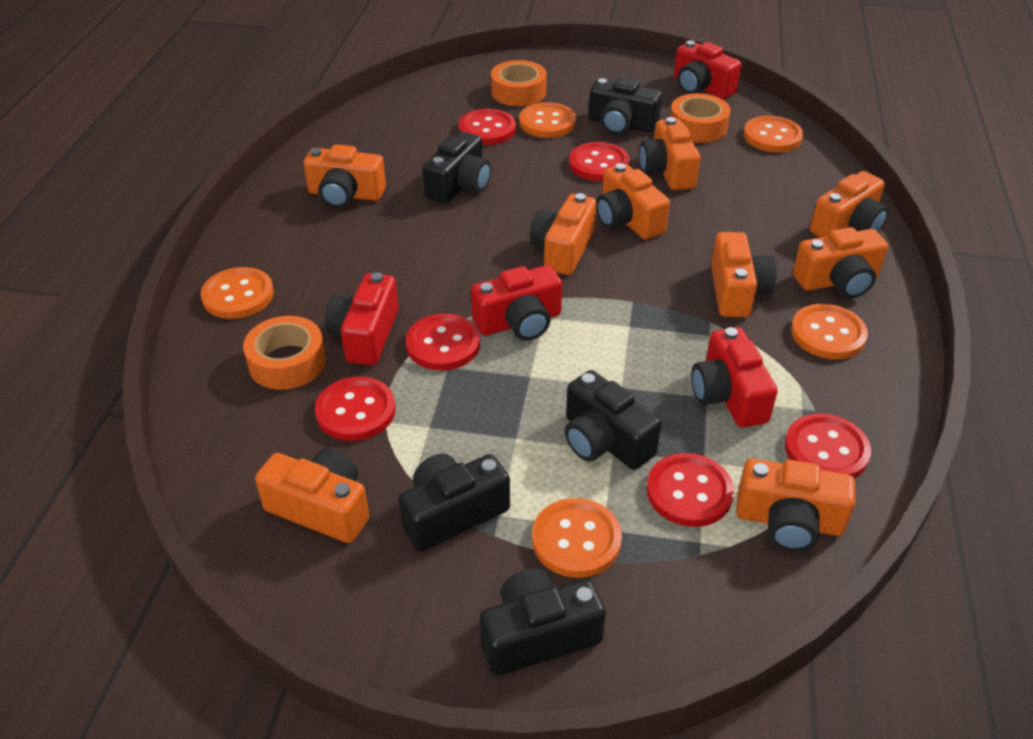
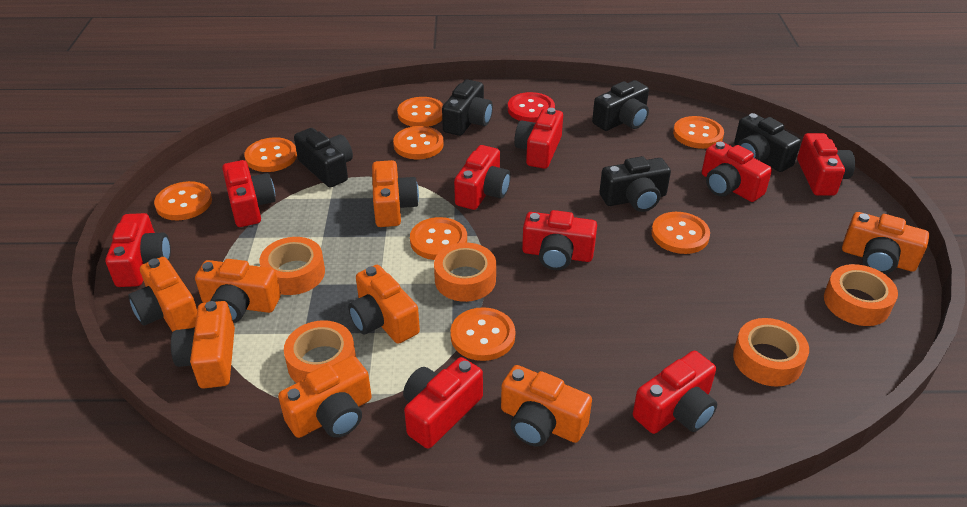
orange button: 5 -> 8
orange camera: 9 -> 8
orange tape: 3 -> 5
red button: 6 -> 1
red camera: 4 -> 9

